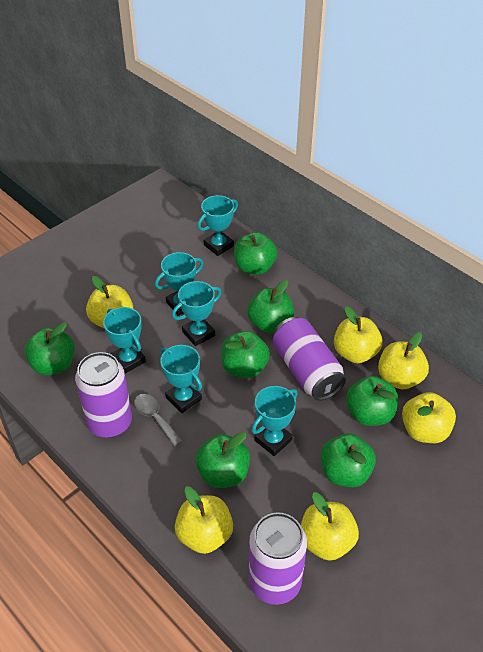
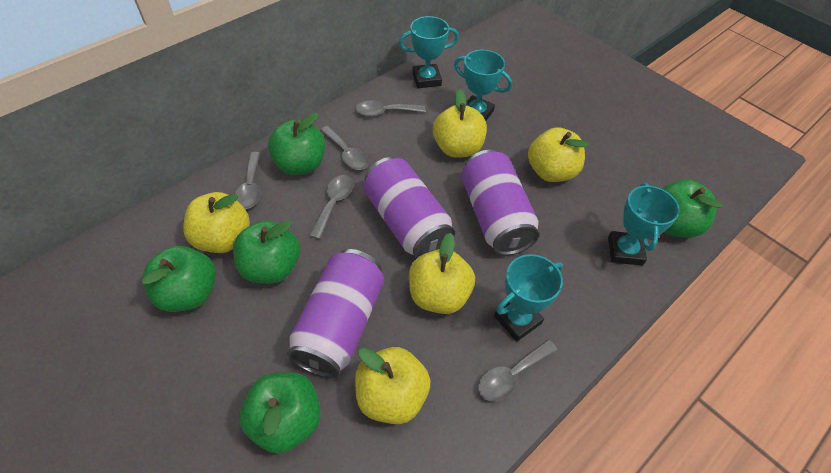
green apple: 7 -> 5
grey spoon: 1 -> 5
turquoise trophy: 6 -> 4
yellow apple: 6 -> 5

